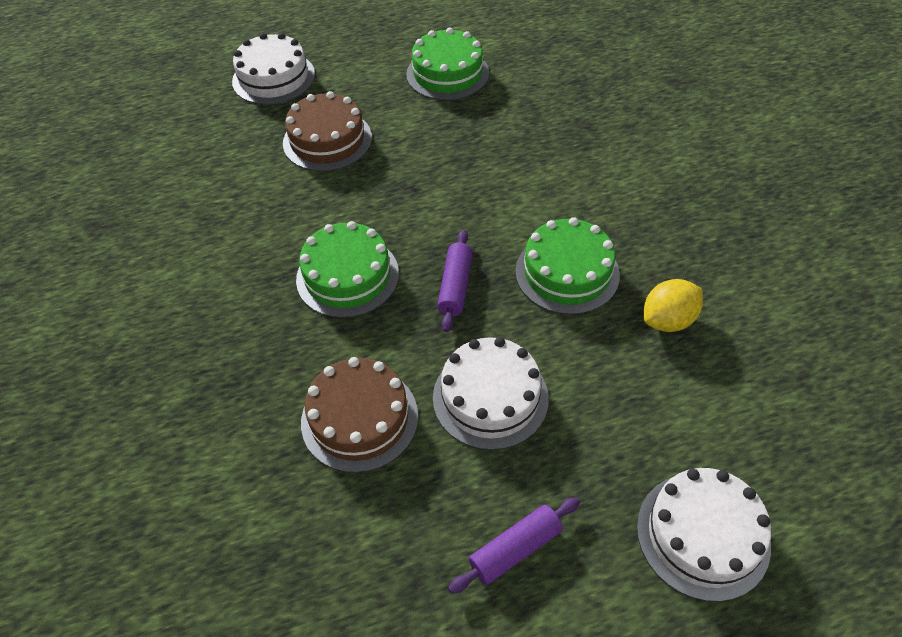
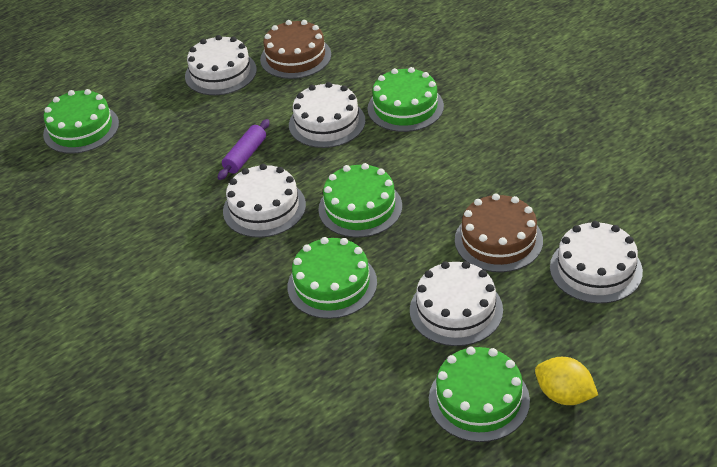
green cake: 3 -> 5
purple rolling pin: 2 -> 1
white cake: 3 -> 5

